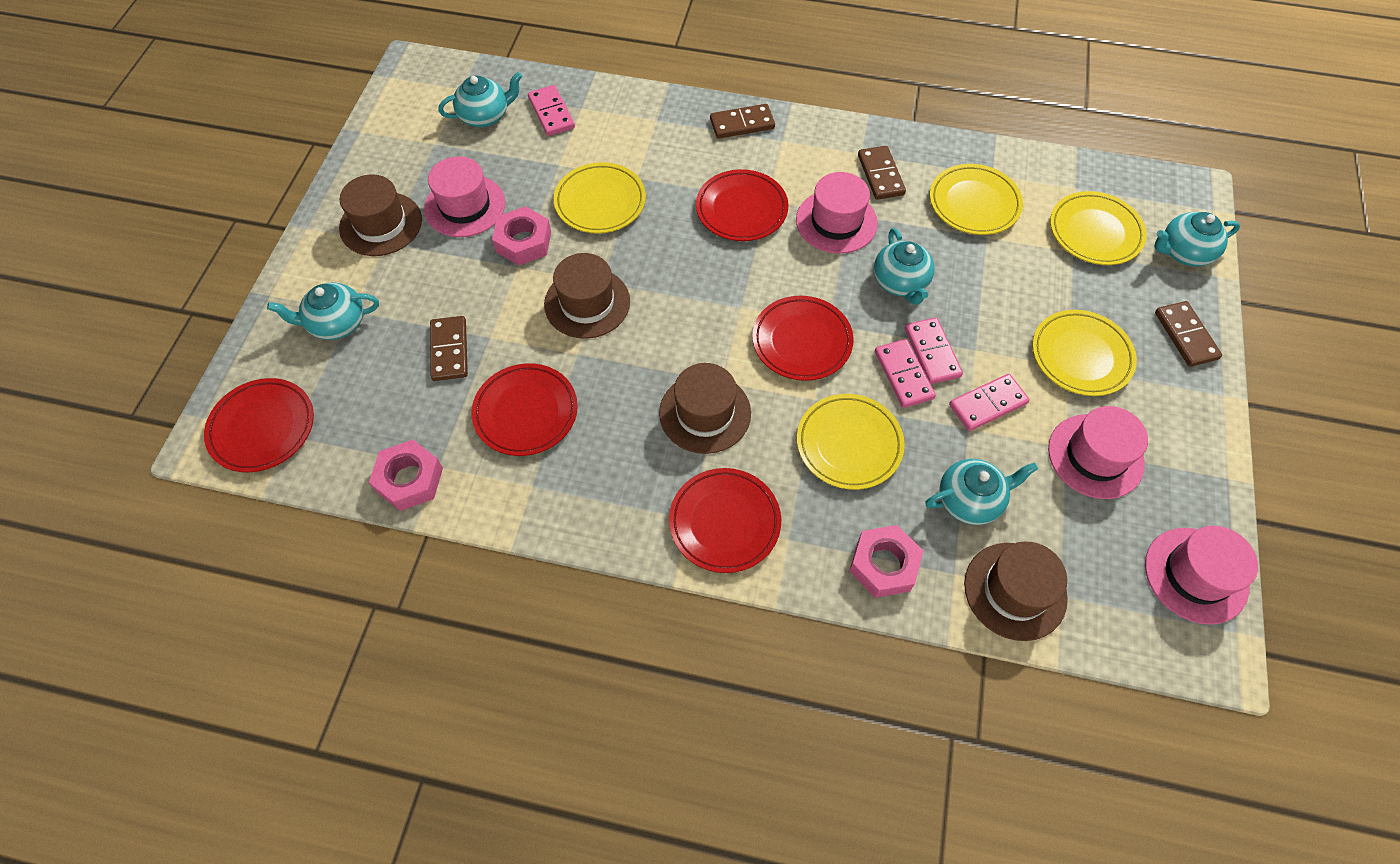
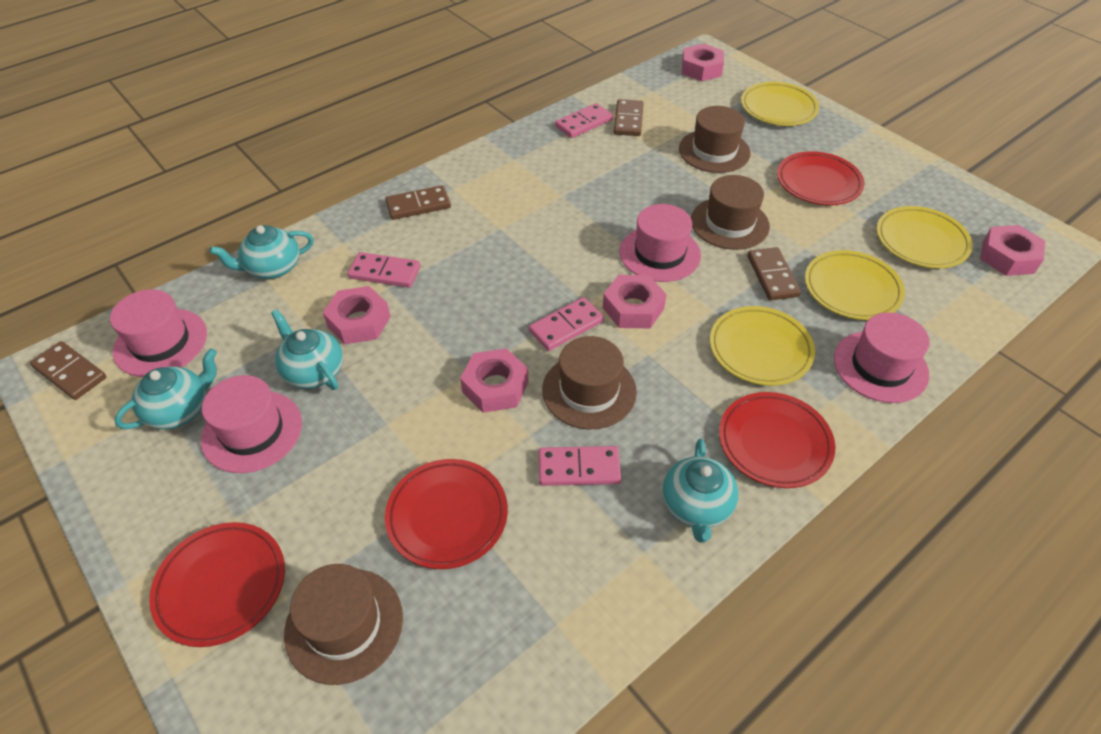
pink nut: 3 -> 5
red plate: 5 -> 4
turquoise teapot: 5 -> 4
yellow plate: 5 -> 4

